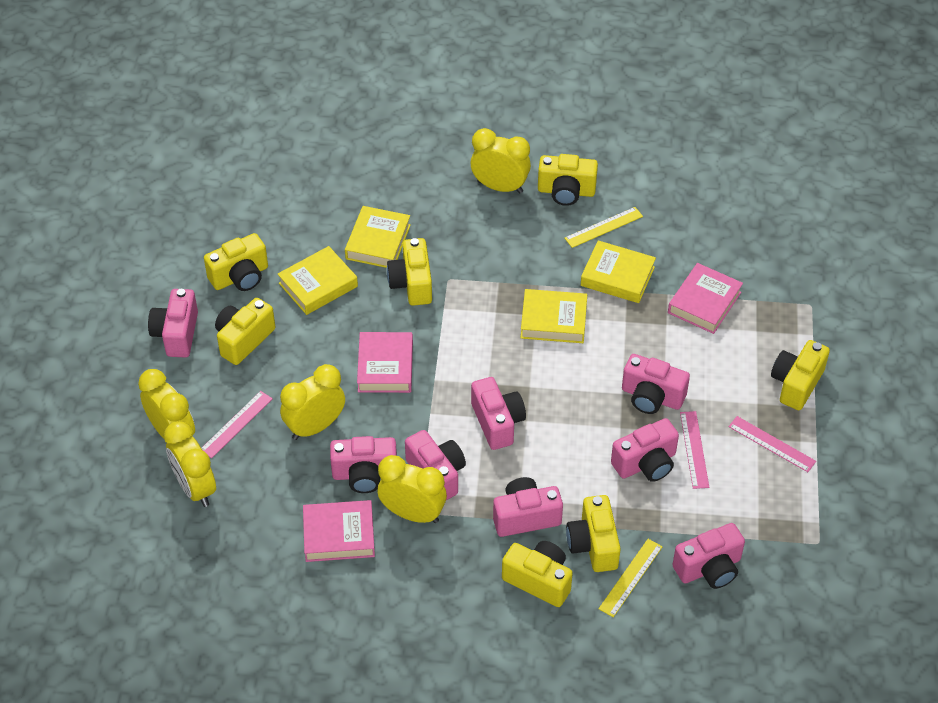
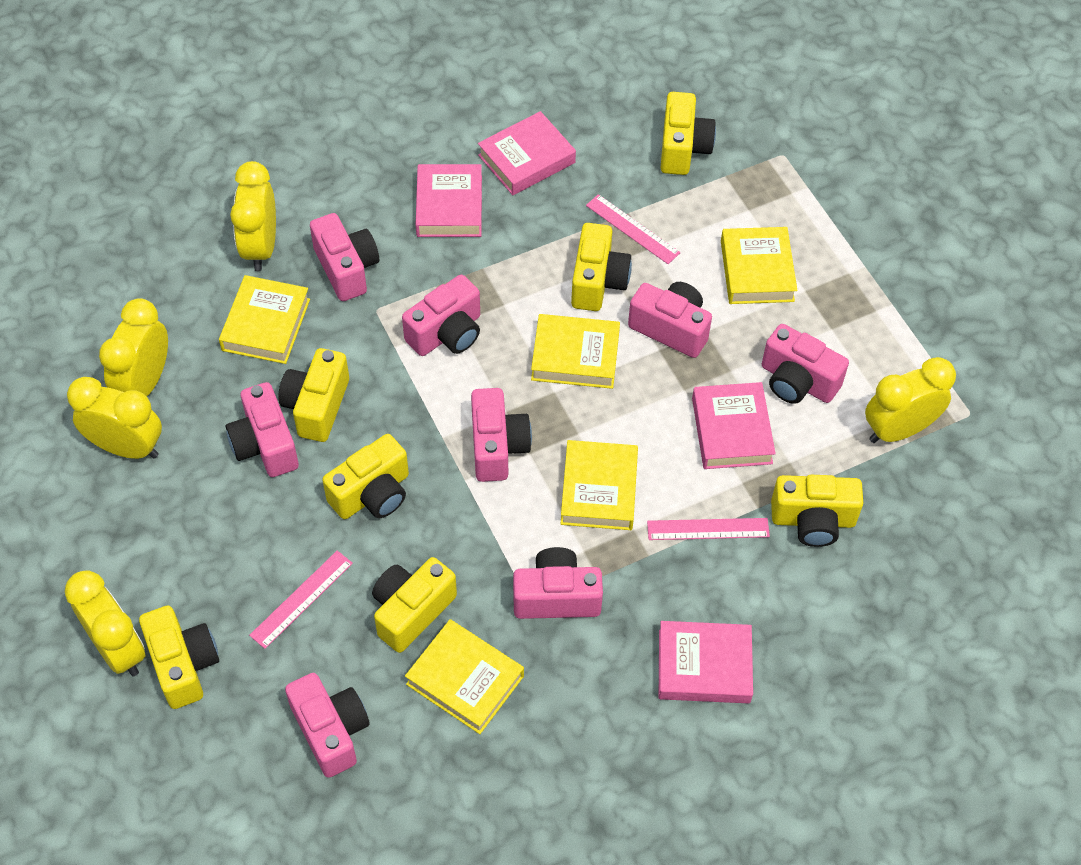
pink book: 3 -> 4
yellow book: 4 -> 5
yellow ruler: 2 -> 0

